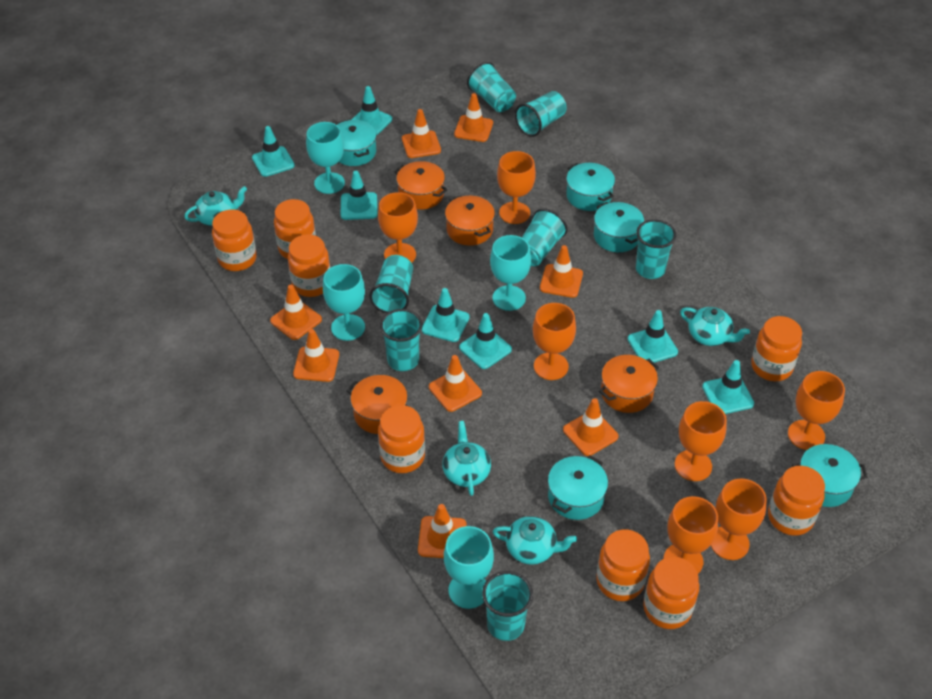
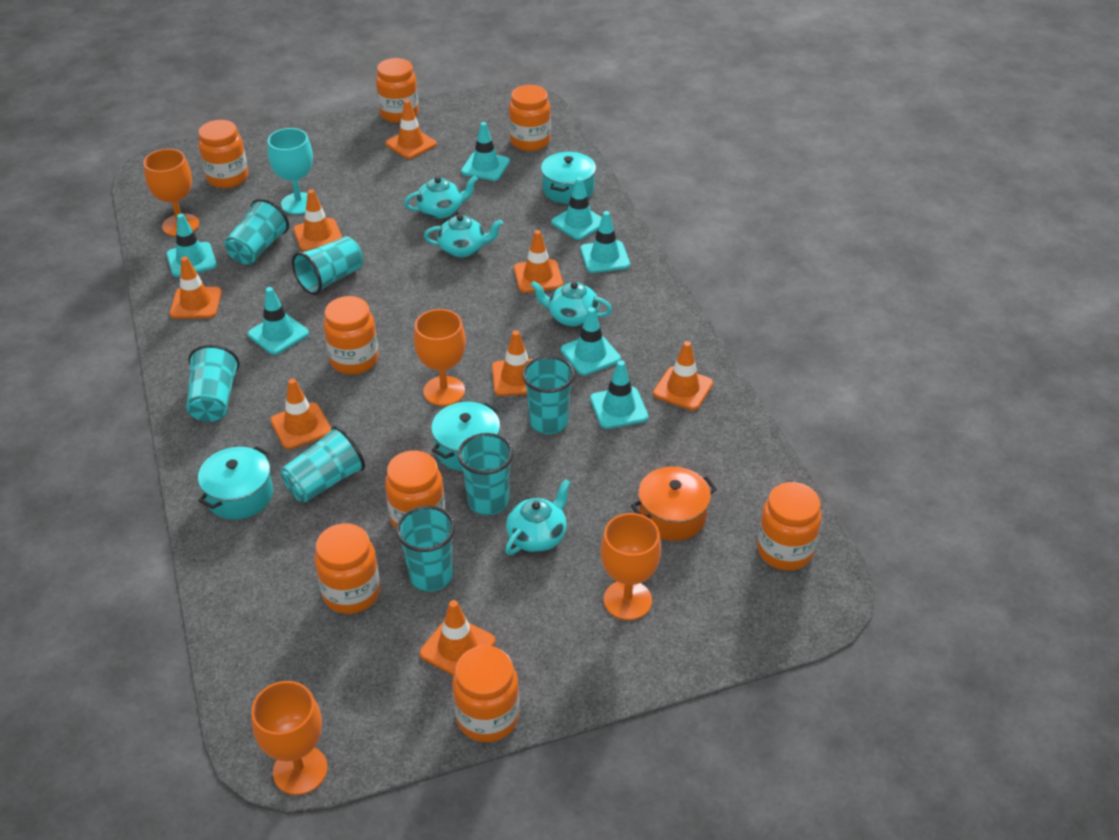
orange goblet: 7 -> 4
orange pot: 4 -> 1
turquoise goblet: 4 -> 1
turquoise pot: 5 -> 3

